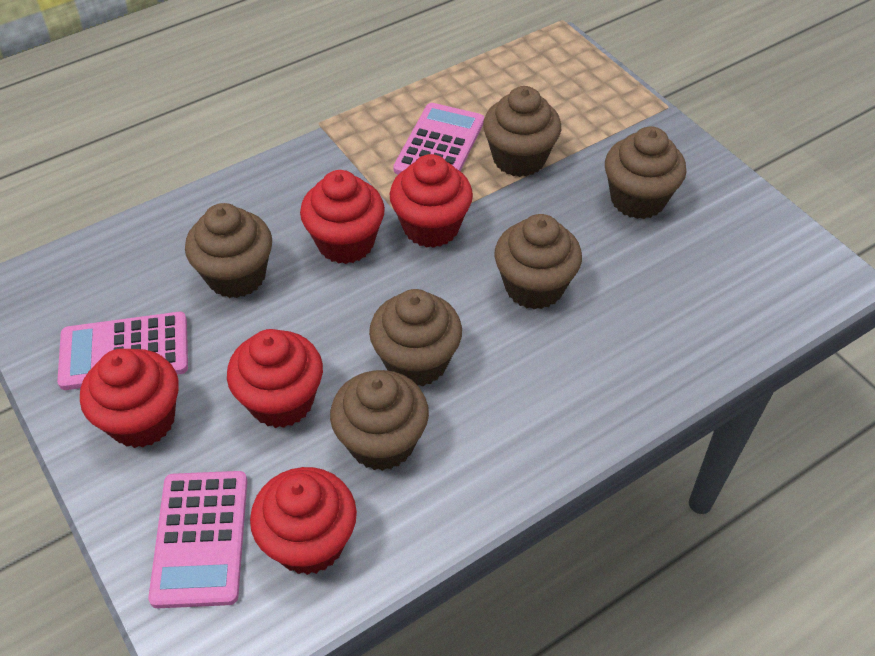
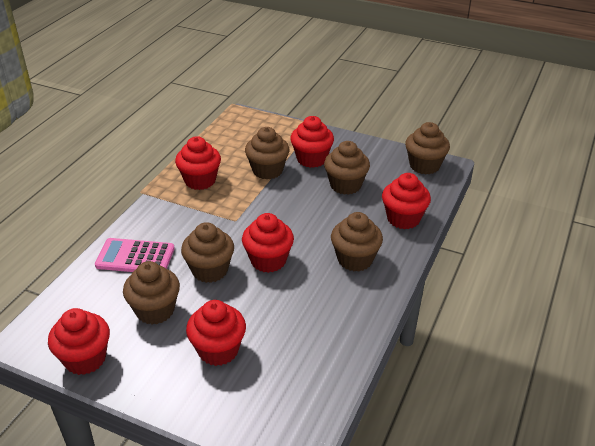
pink calculator: 3 -> 1
red cupcake: 5 -> 6

